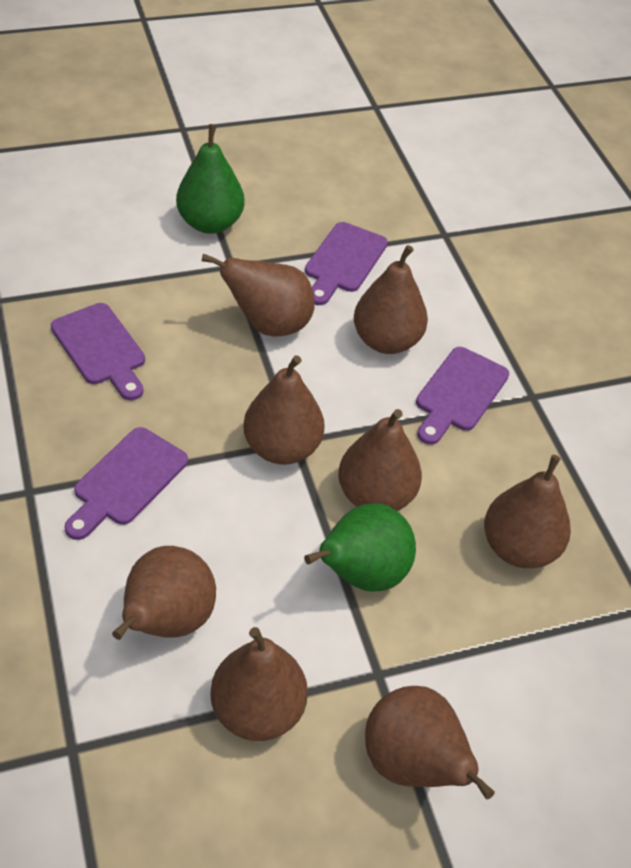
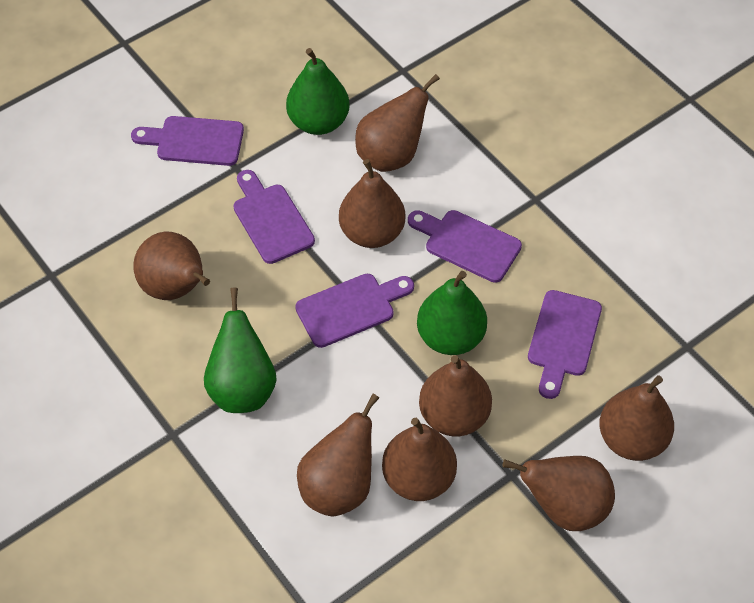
green pear: 2 -> 3
purple cutting board: 4 -> 5

